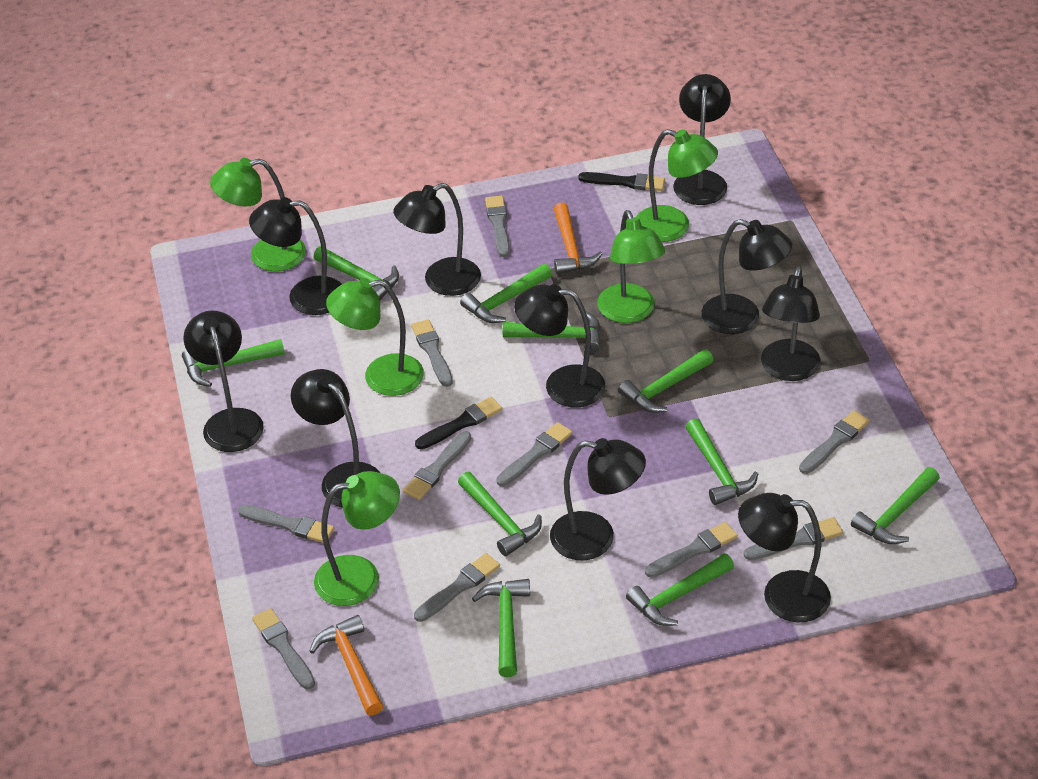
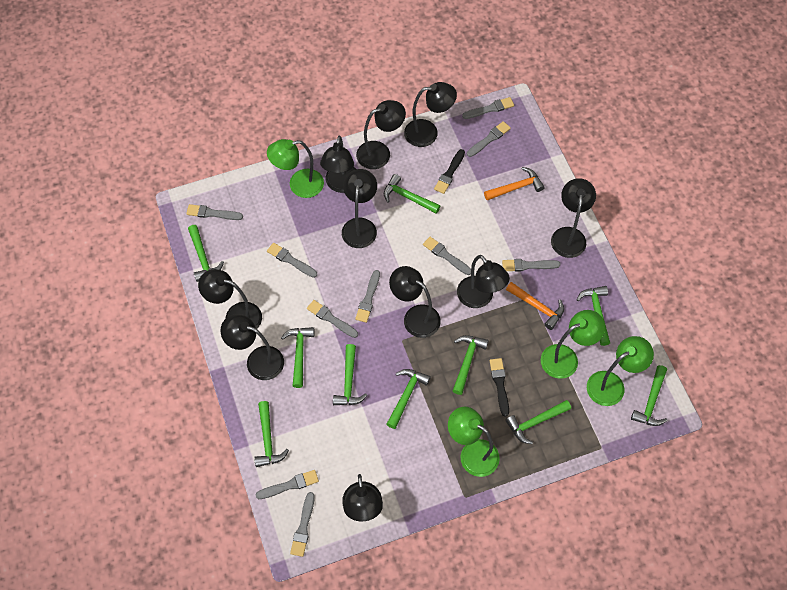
green lamp: 5 -> 4

